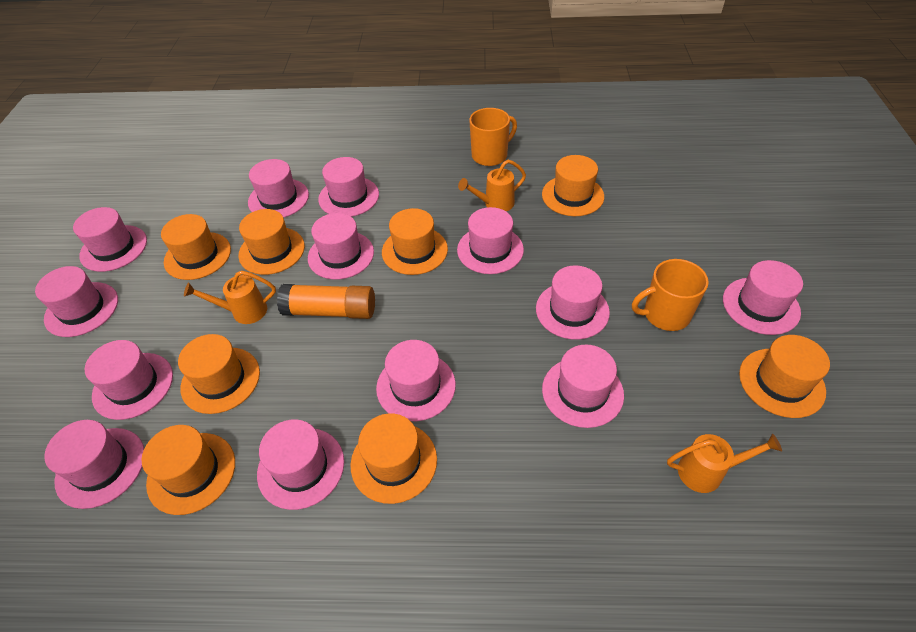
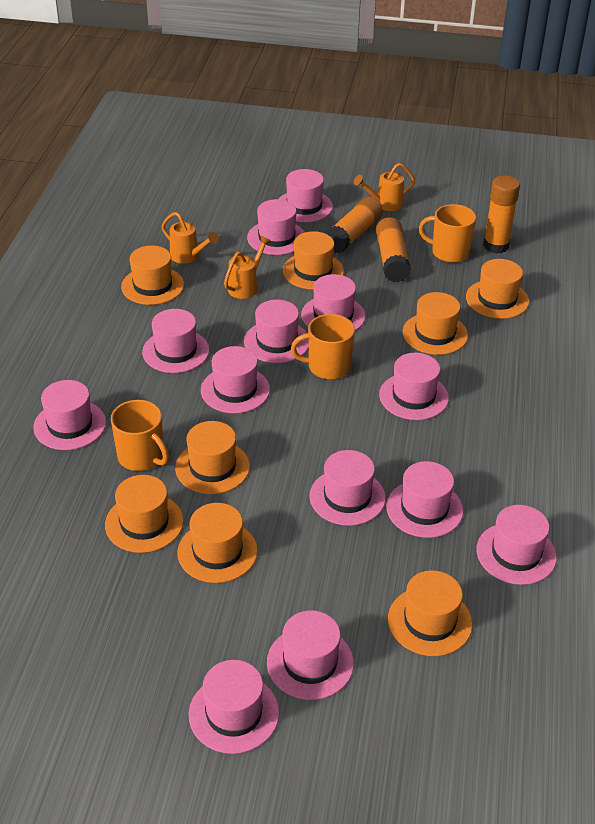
orange glue stick: 1 -> 3
orange mug: 2 -> 3

